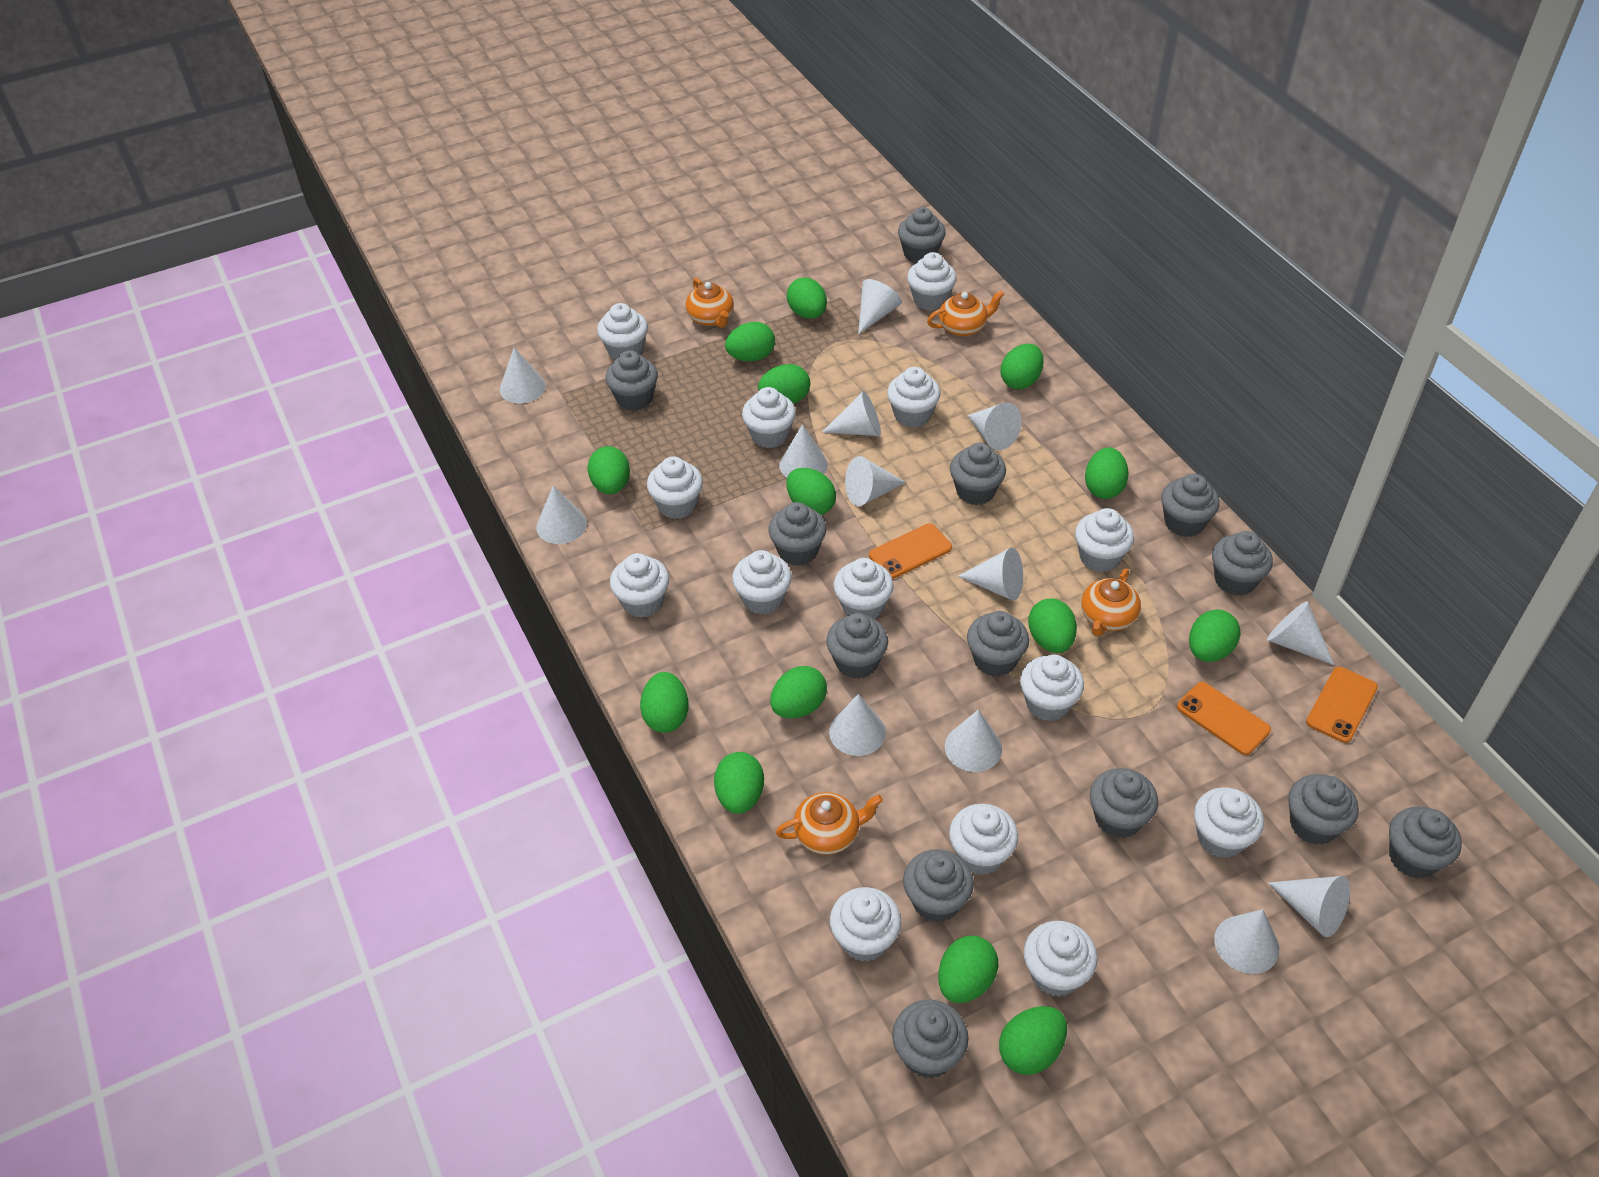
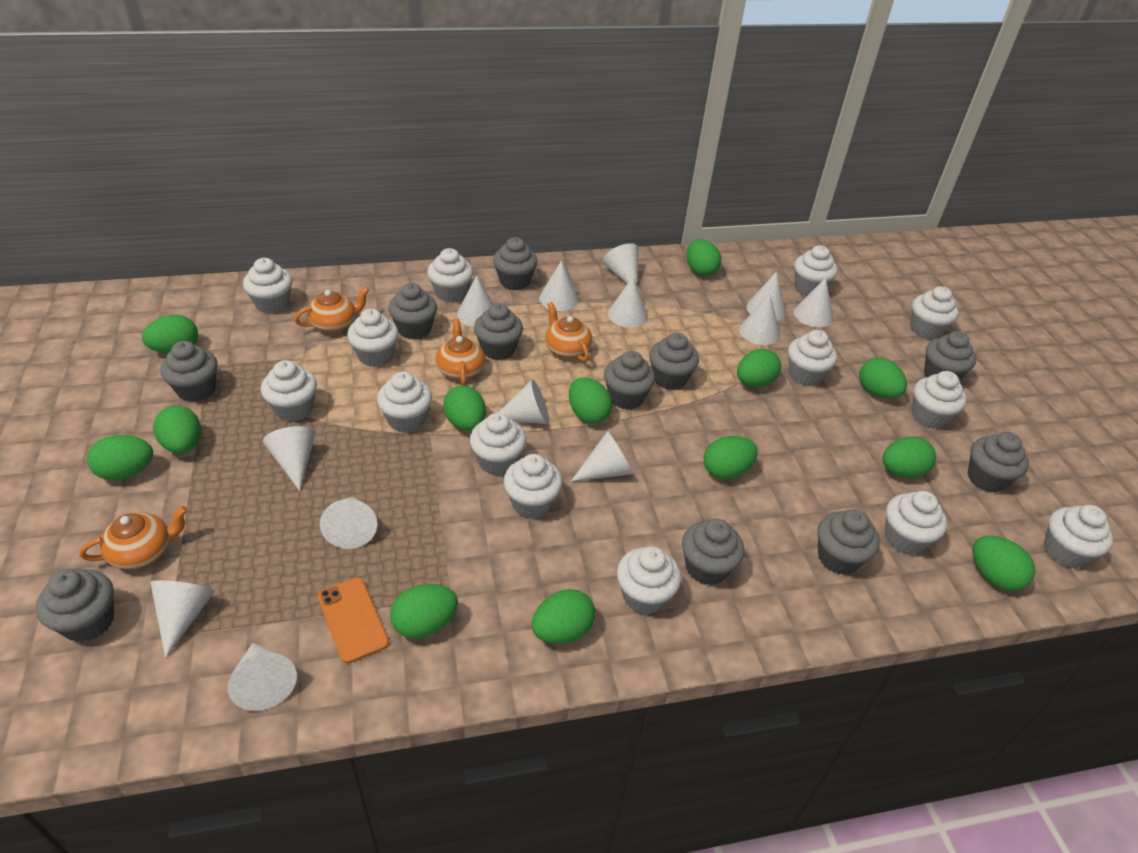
green egg: 14 -> 13
grey cupcake: 13 -> 11
orange phone: 3 -> 1

